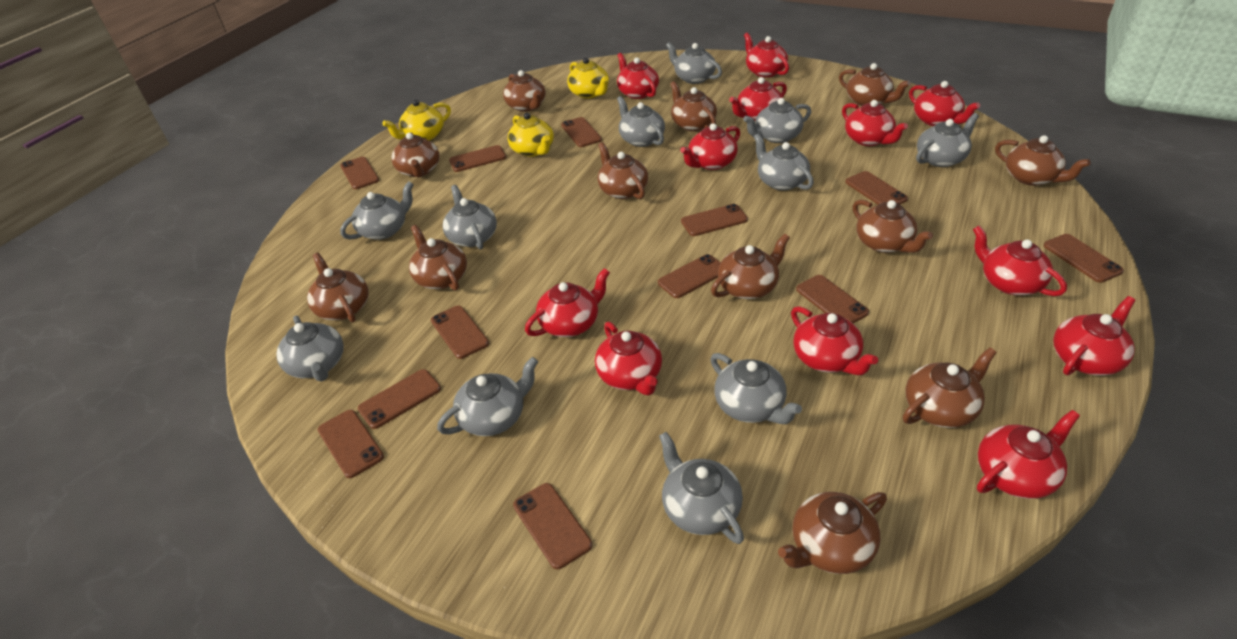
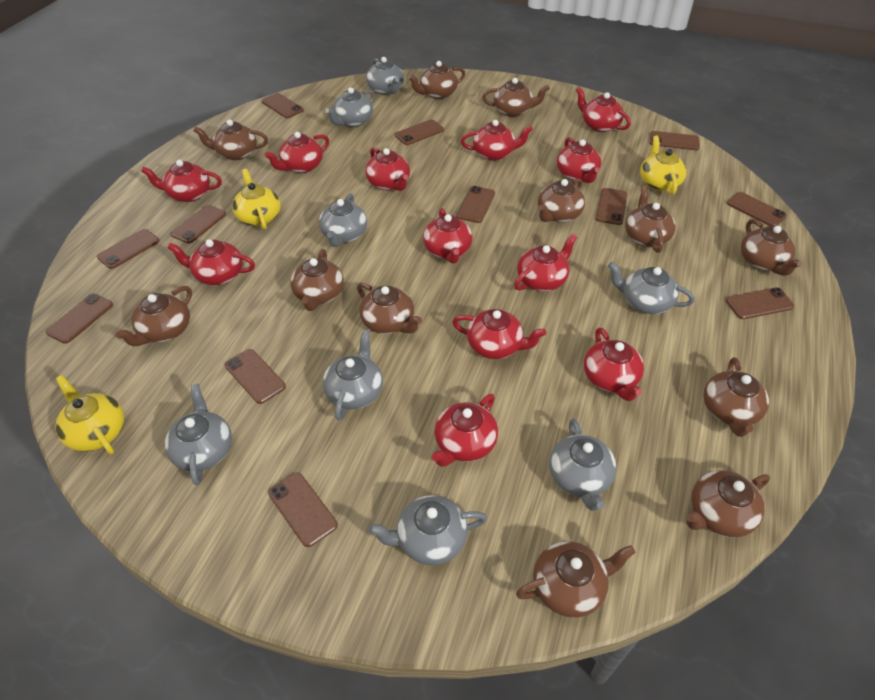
grey teapot: 11 -> 8

